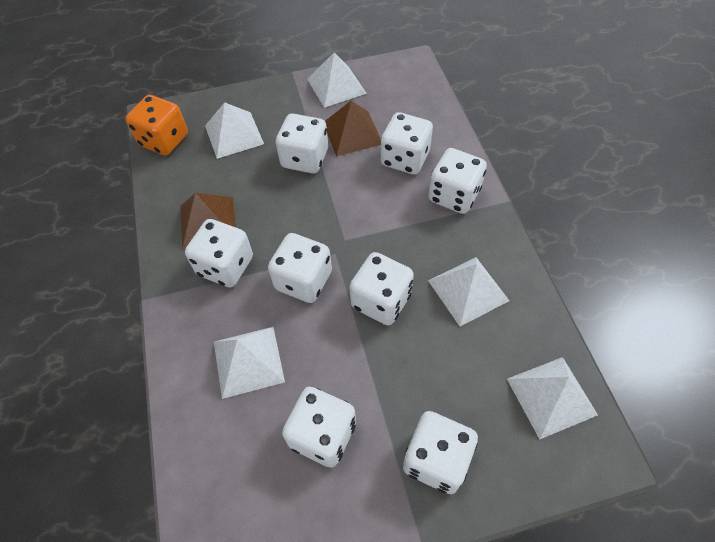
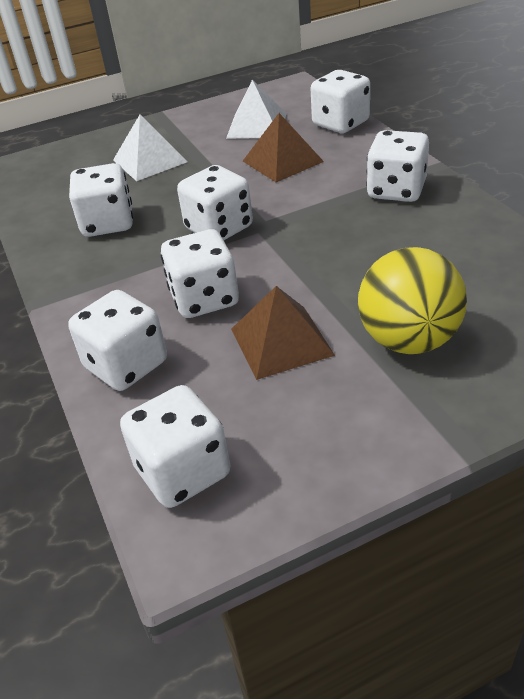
orange dice: 1 -> 0
white dice: 8 -> 7
white pyramid: 5 -> 2
yellow ball: 0 -> 1

